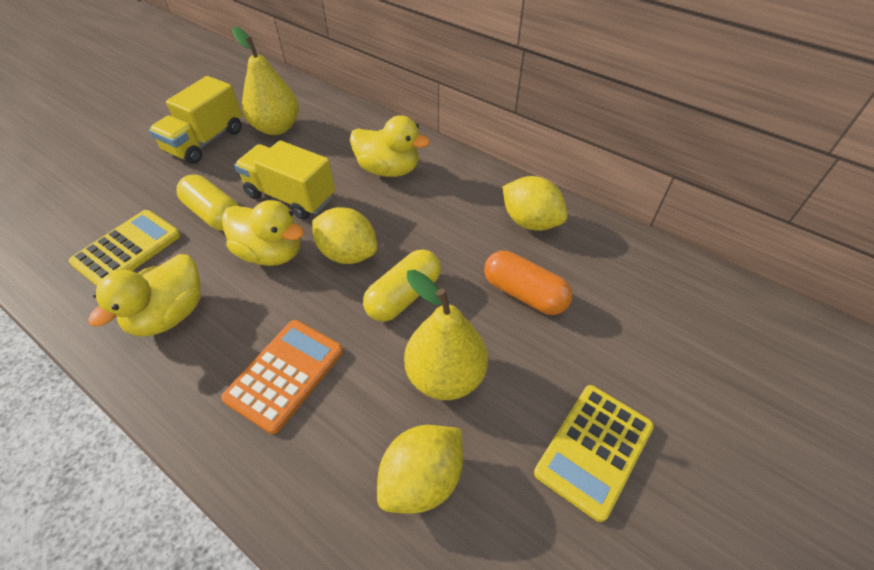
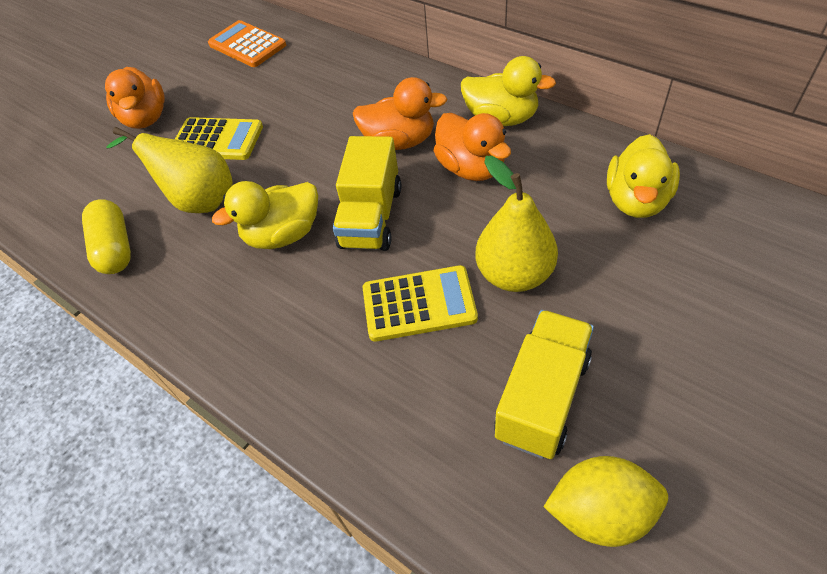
orange capsule: 1 -> 0
orange duck: 0 -> 3
yellow capsule: 2 -> 1
yellow lemon: 3 -> 1

